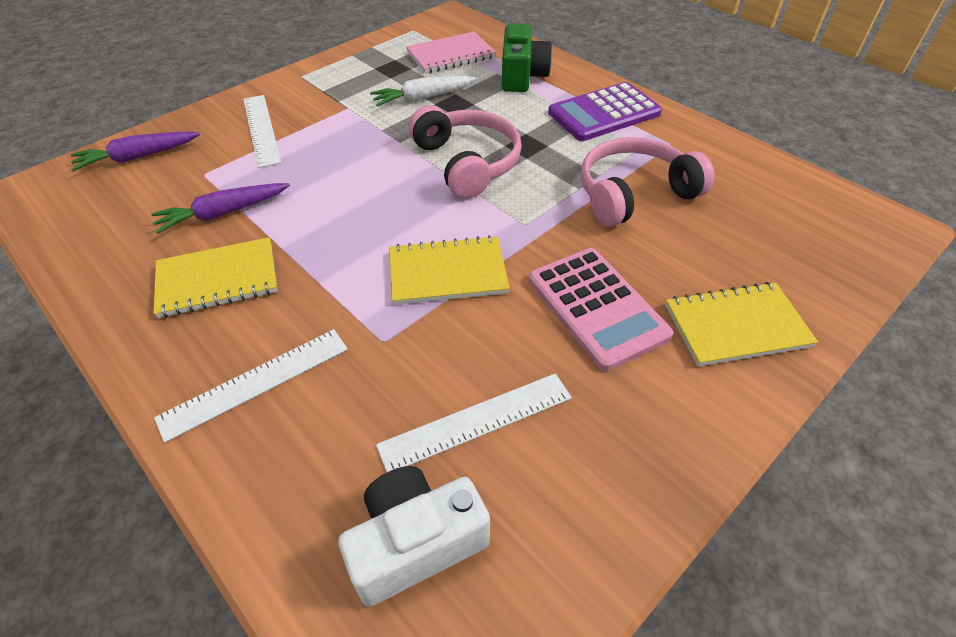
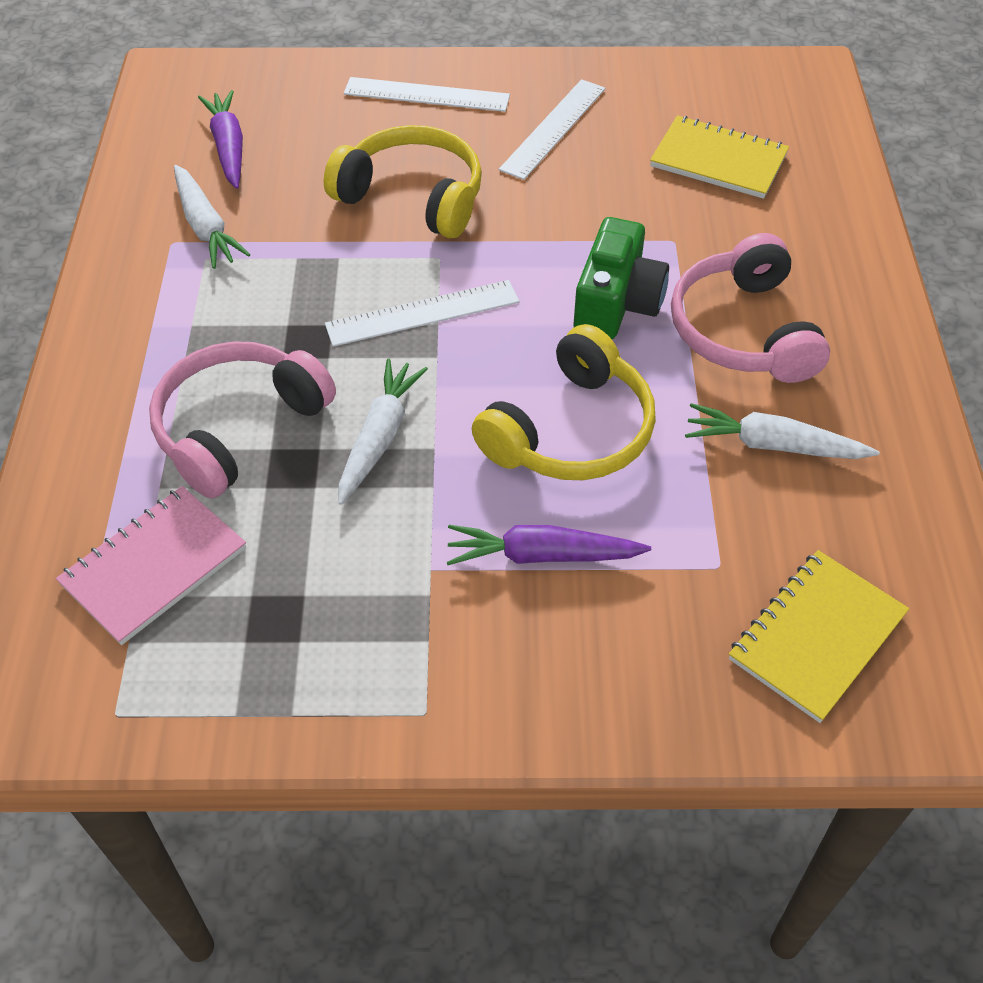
pink calculator: 1 -> 0
purple calculator: 1 -> 0
white camera: 1 -> 0
white carrot: 1 -> 3
yellow headphones: 0 -> 2
yellow notebook: 3 -> 2

